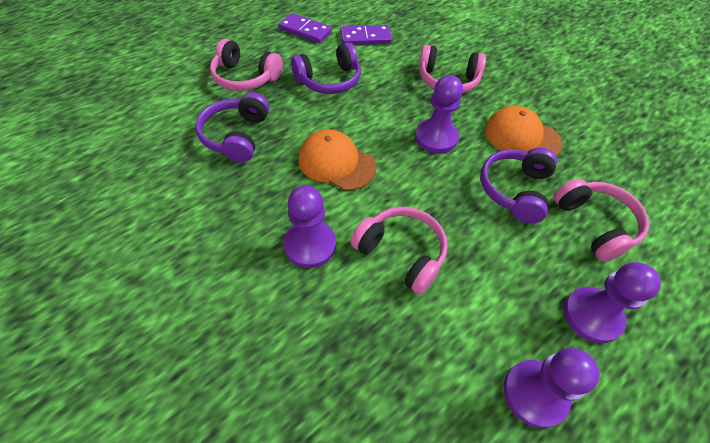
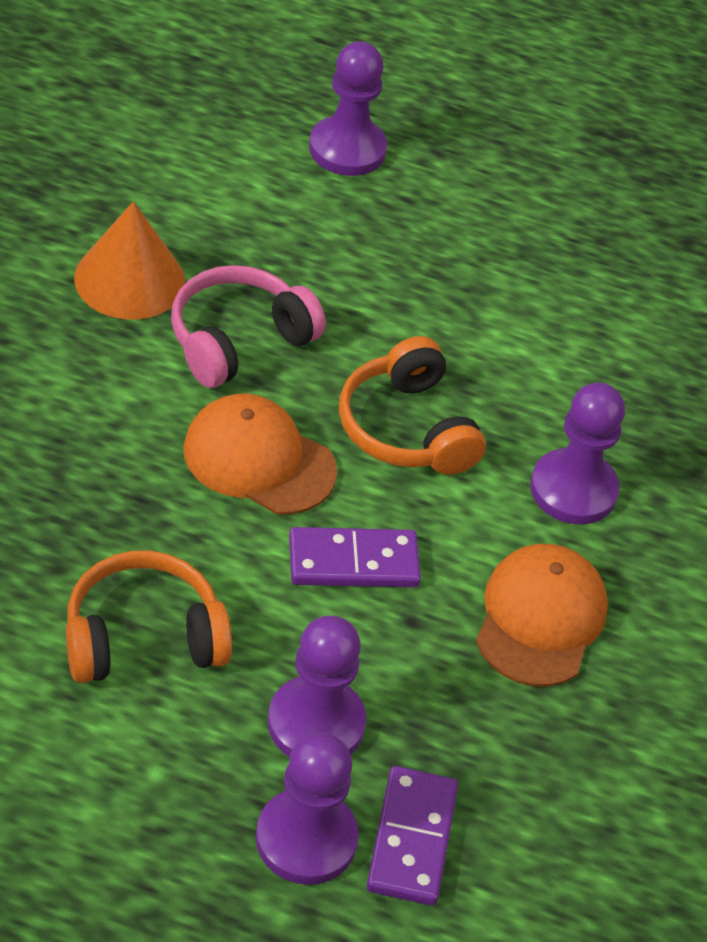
orange cone: 0 -> 1
orange headphones: 0 -> 2
pink headphones: 4 -> 1
purple headphones: 3 -> 0

